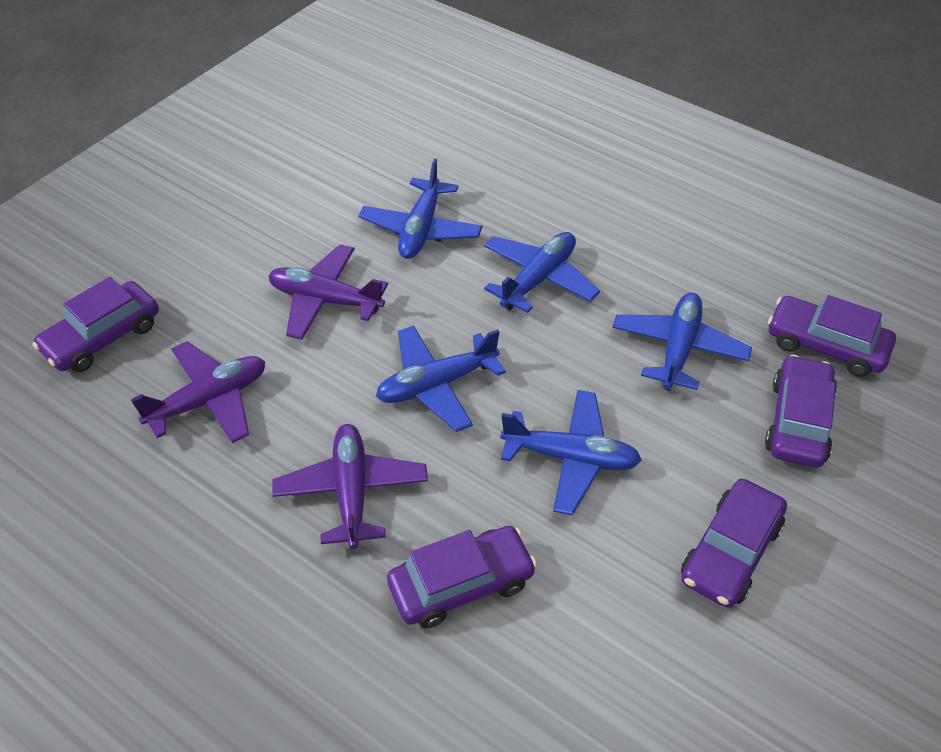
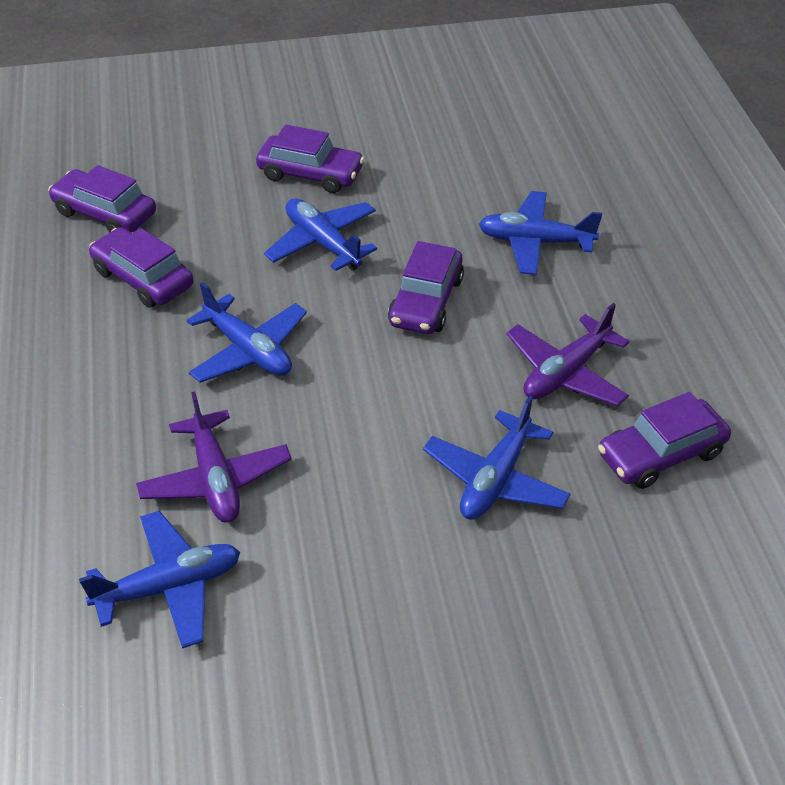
purple plane: 3 -> 2

